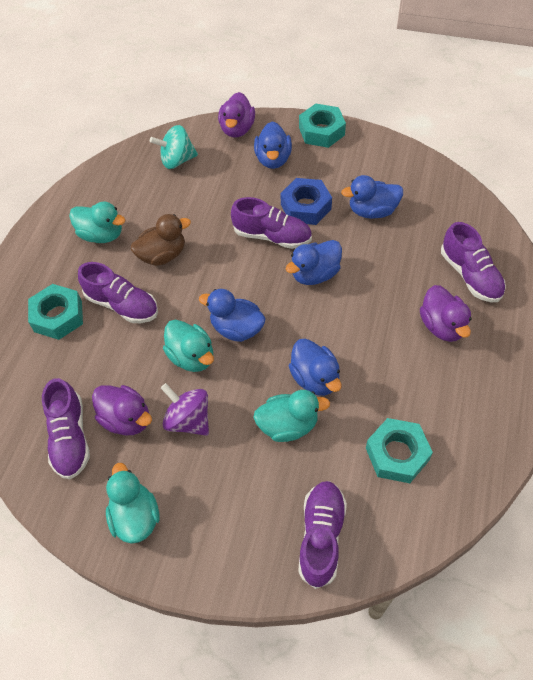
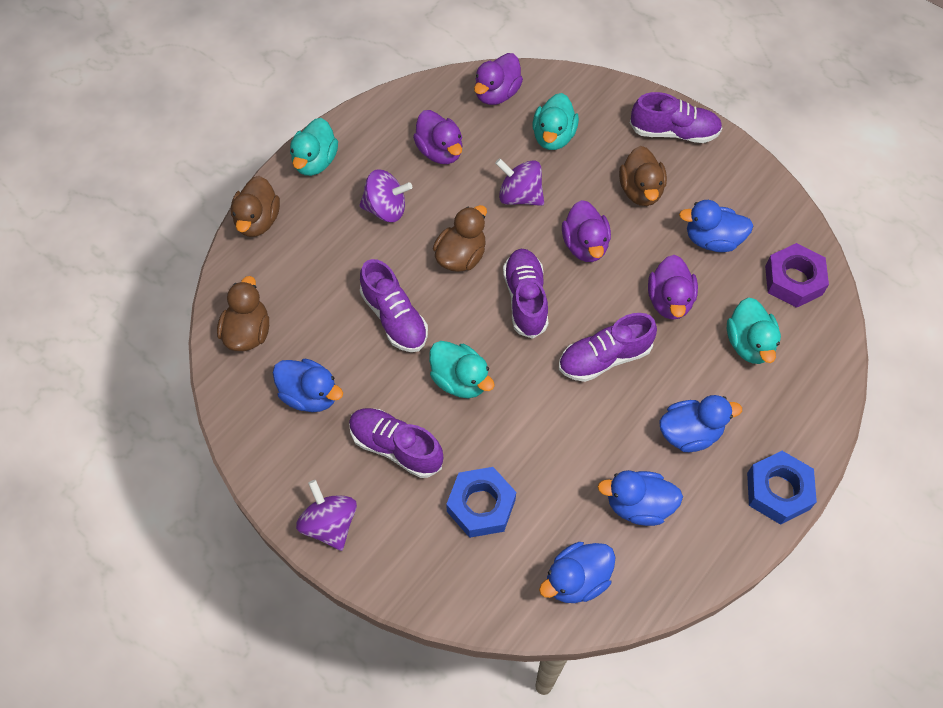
blue nut: 1 -> 2
brown duck: 1 -> 4
purple duck: 3 -> 4
purple nut: 0 -> 1
purple spinning top: 1 -> 3
turquoise nut: 3 -> 0
turquoise spinning top: 1 -> 0

